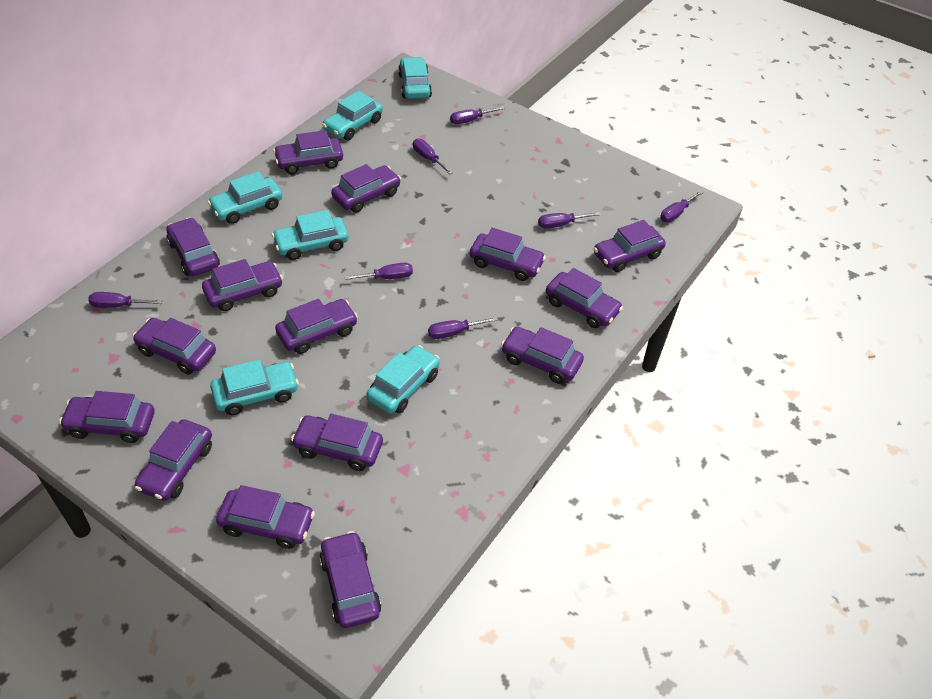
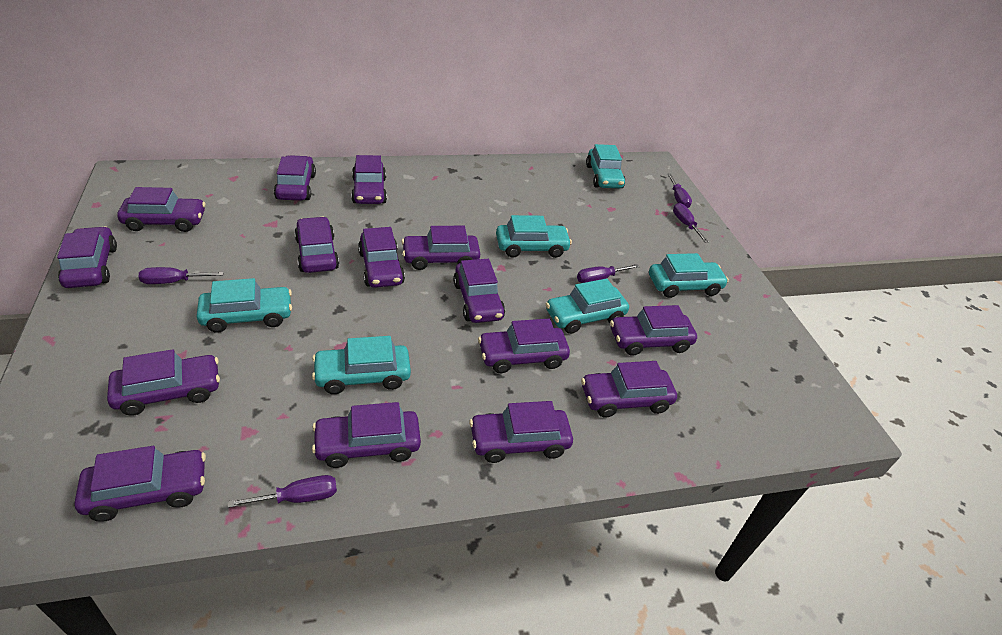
purple screwdriver: 7 -> 5

